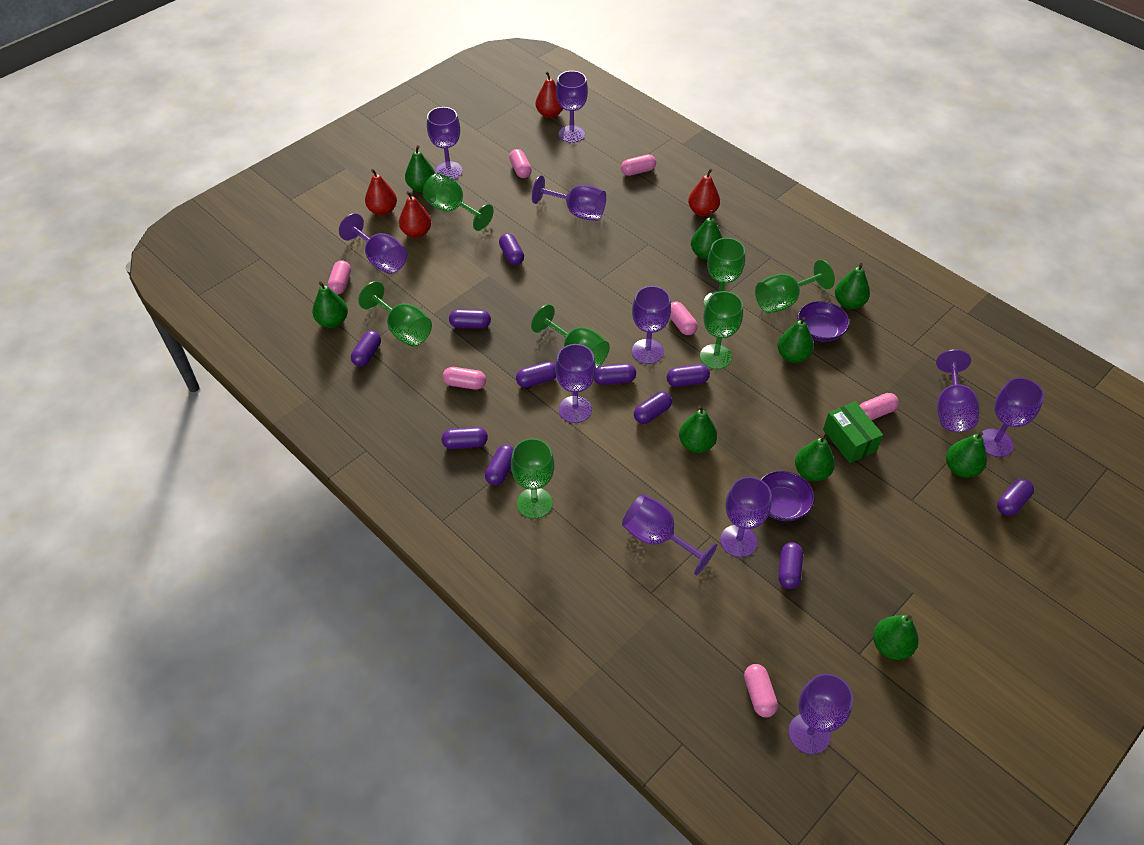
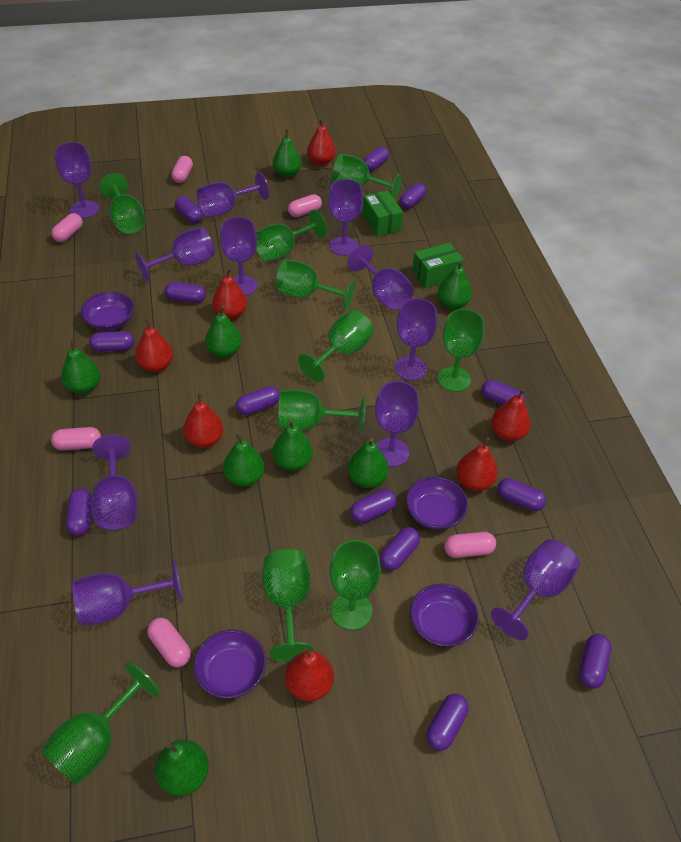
green box: 1 -> 2
green goblet: 7 -> 10
green pear: 9 -> 8
pink capsule: 7 -> 6
purple bowl: 2 -> 4
purple capsule: 11 -> 13
red pear: 4 -> 7

